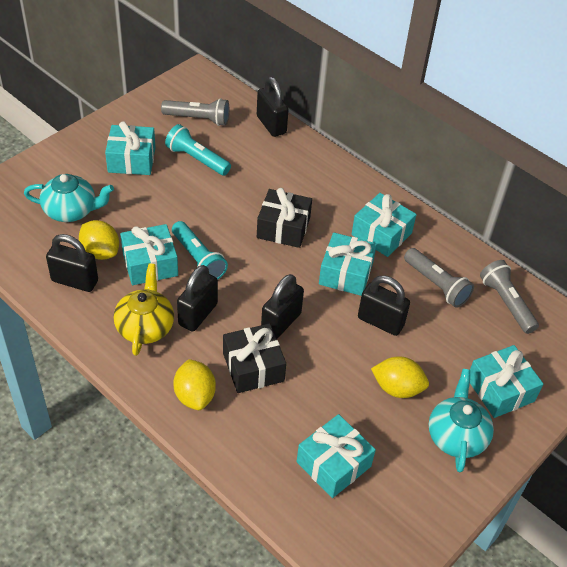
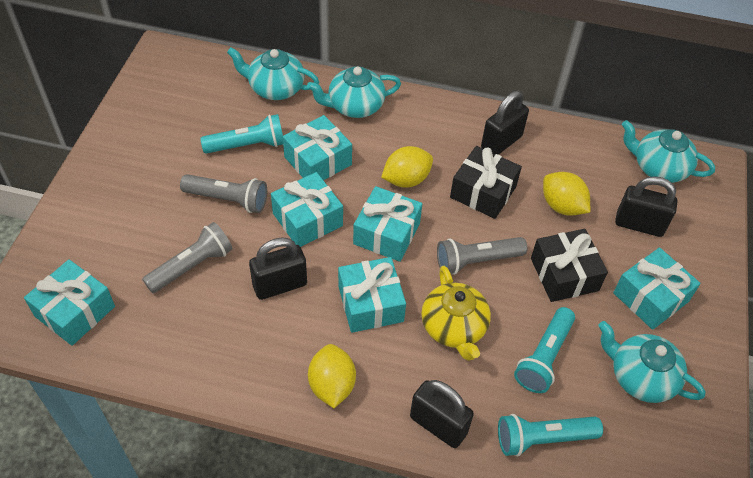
black padlock: 5 -> 4
turquoise flashlight: 2 -> 3
turquoise teapot: 2 -> 4

